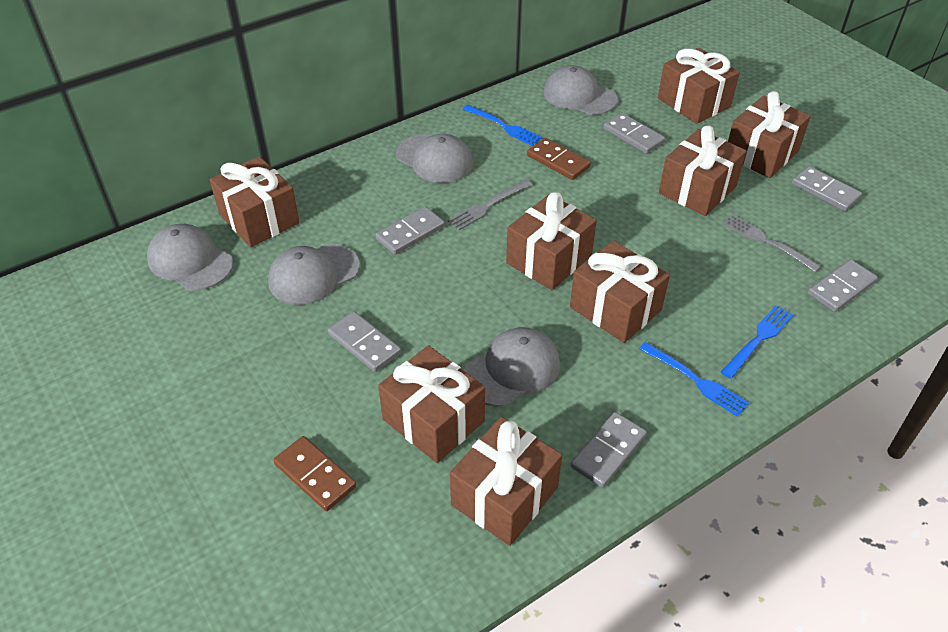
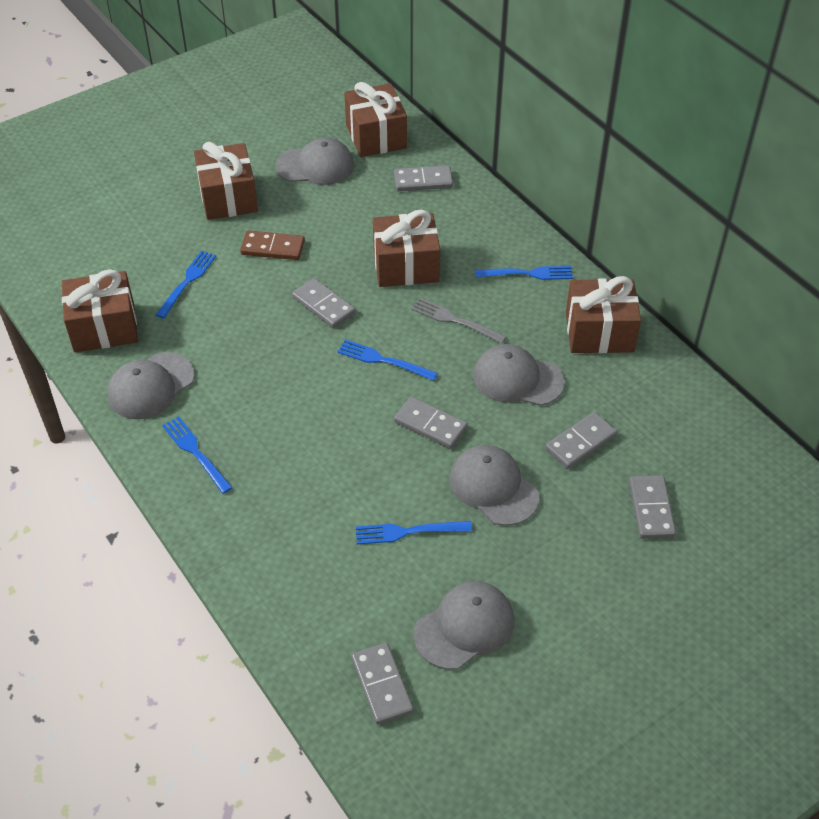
blue fork: 3 -> 5
brown domino: 2 -> 1
brown gift: 8 -> 5
grey fork: 2 -> 1

